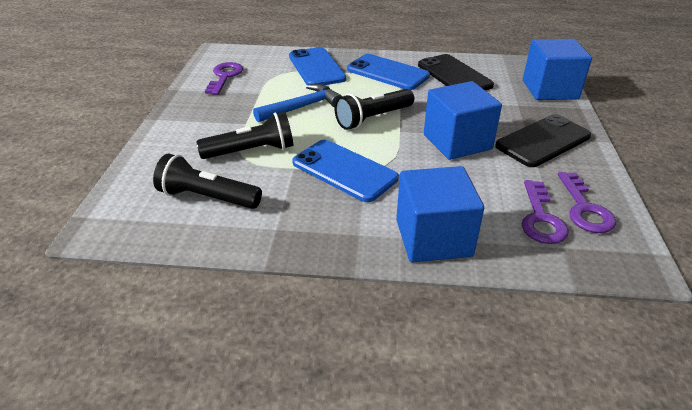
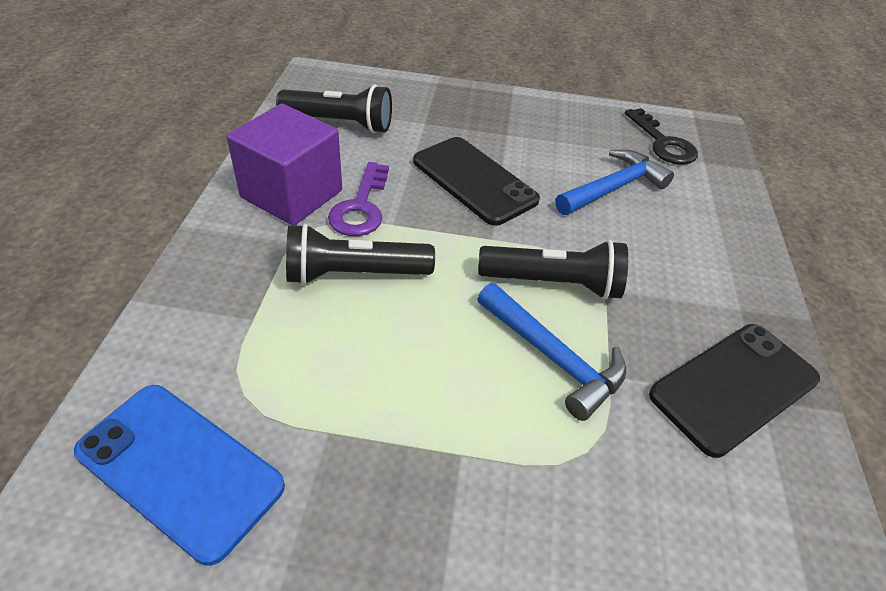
black key: 0 -> 1
blue cube: 3 -> 0
blue hammer: 1 -> 2
blue phone: 3 -> 1
purple cube: 0 -> 1
purple key: 3 -> 1

